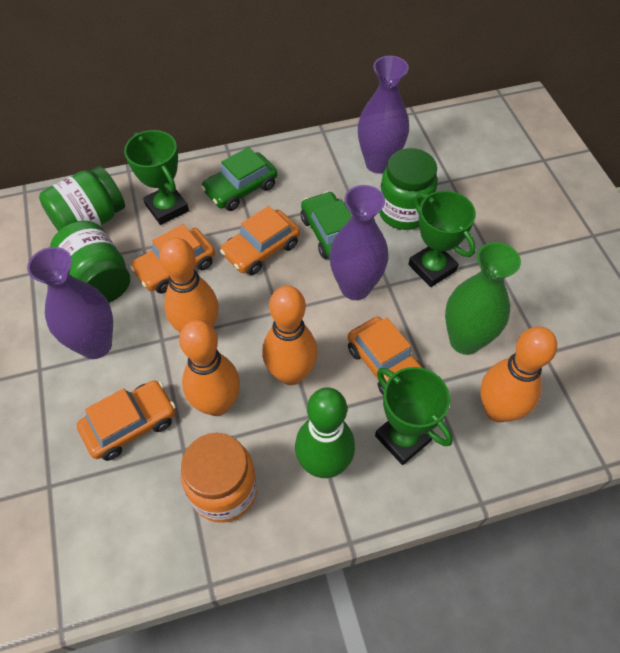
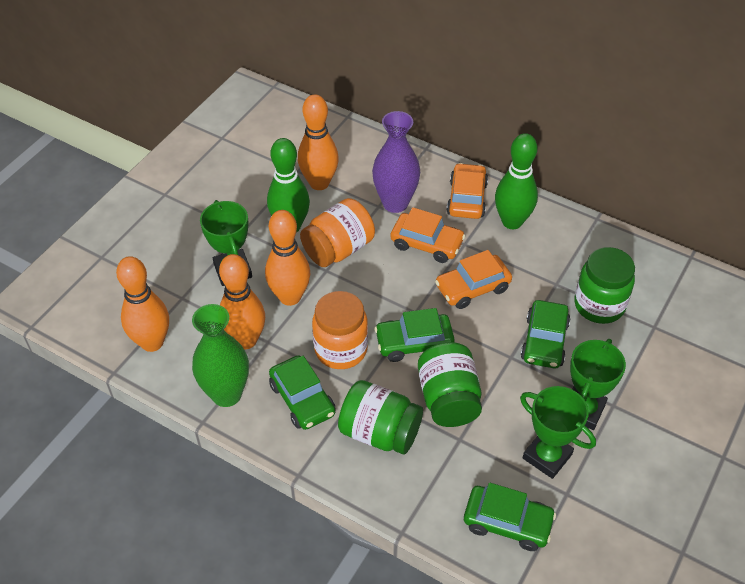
green bowling pin: 1 -> 2
green car: 2 -> 4
orange car: 4 -> 3
orange jar: 1 -> 2
purple vase: 3 -> 1

